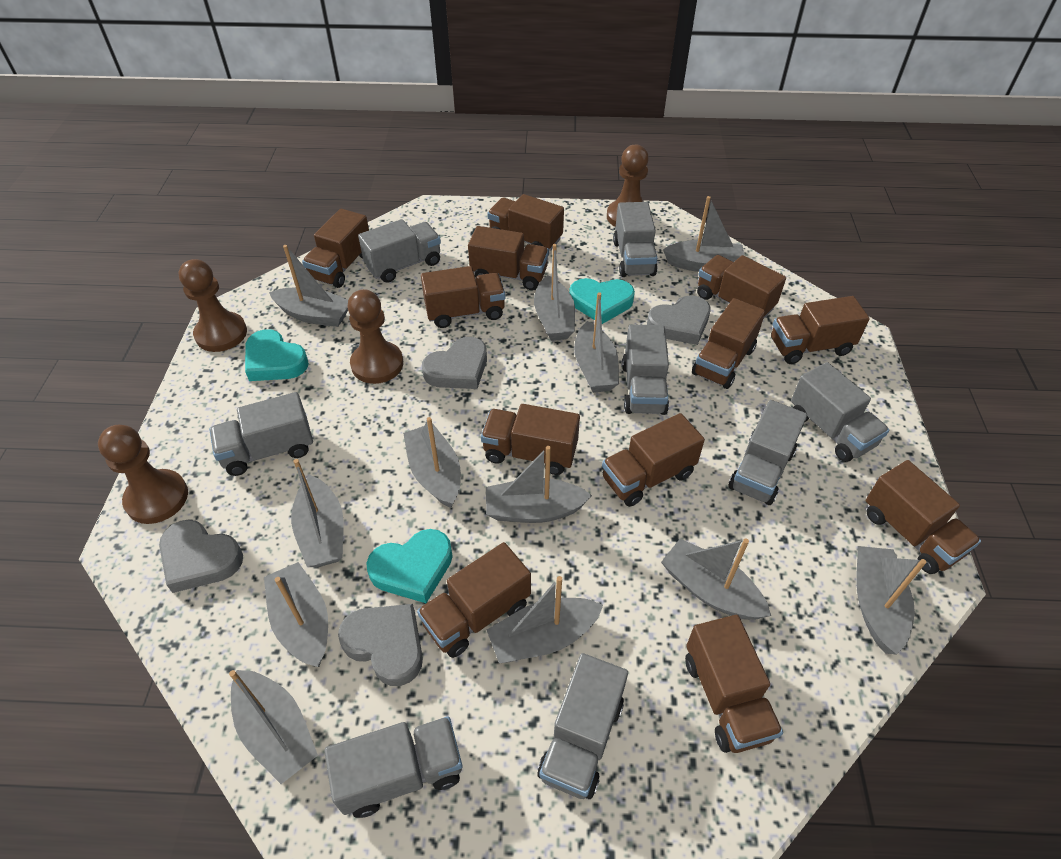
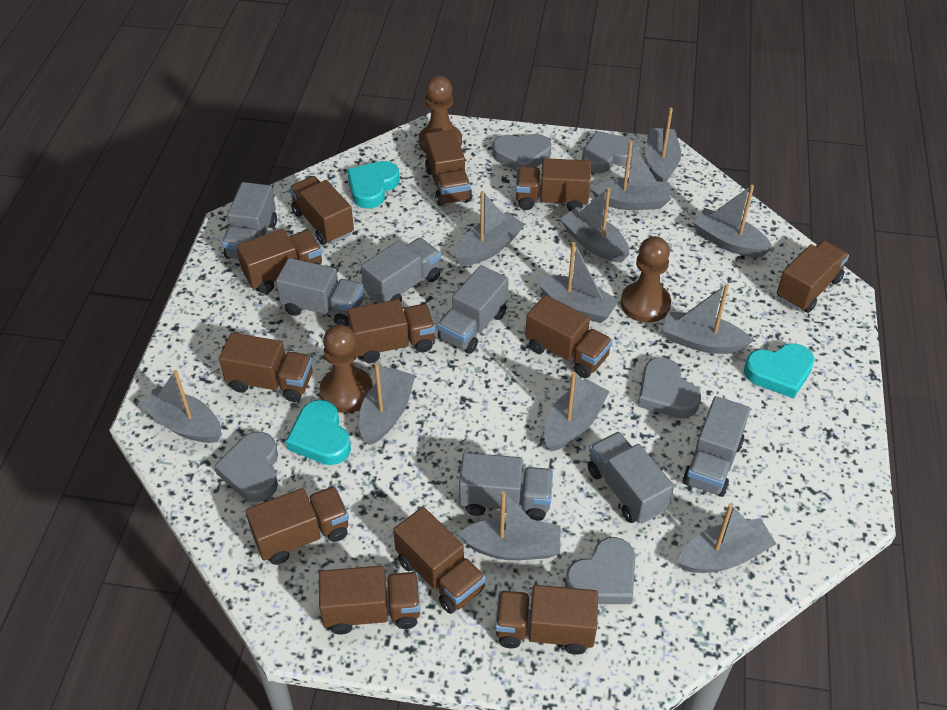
brown pawn: 4 -> 3
grey heart: 4 -> 5
grey truck: 8 -> 7

